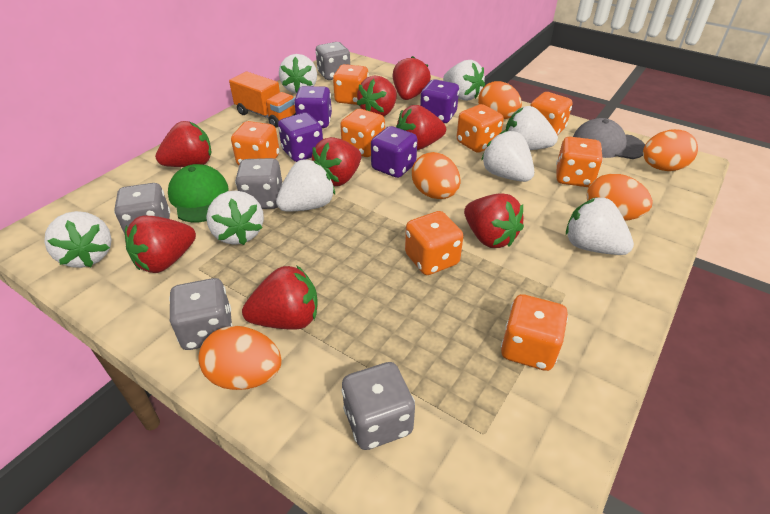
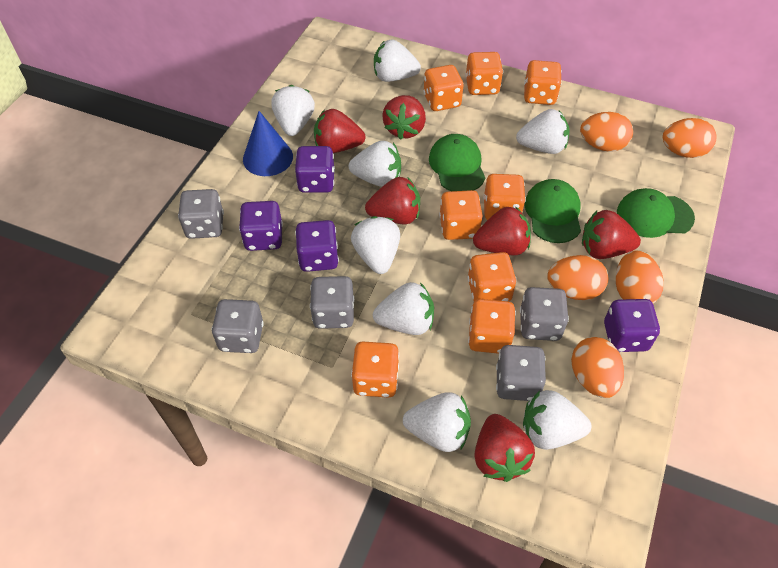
blue cone: 0 -> 1
green cap: 1 -> 3
grey cap: 1 -> 0
orange truck: 1 -> 0
red strawberry: 8 -> 6

